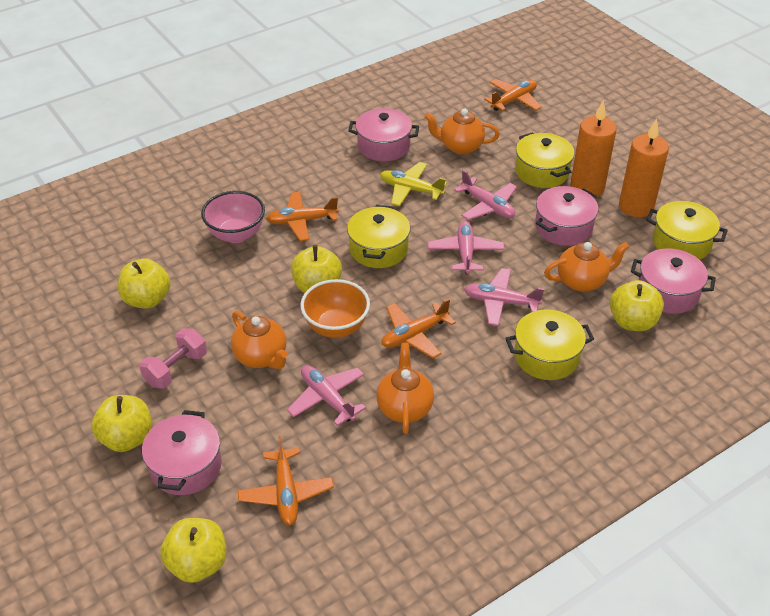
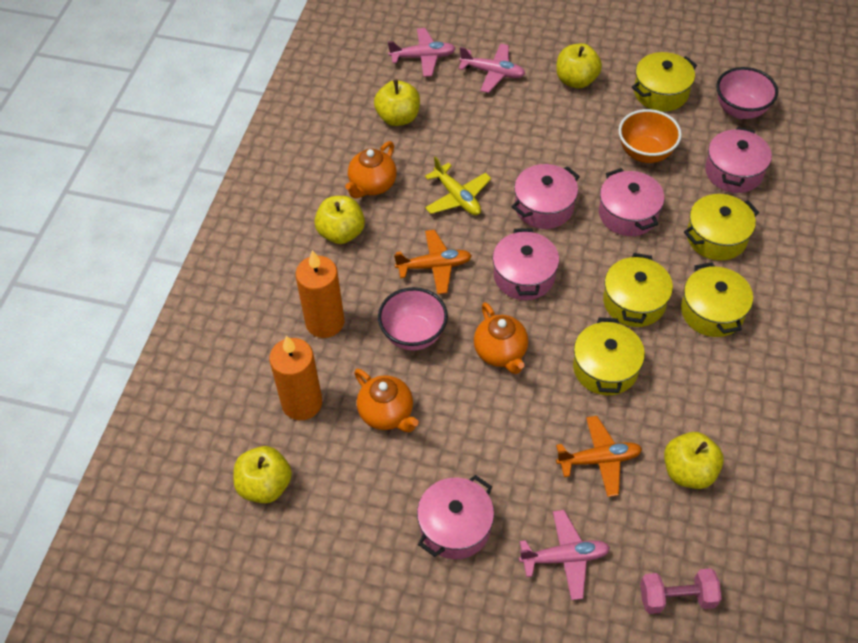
orange plane: 4 -> 2
orange teapot: 4 -> 3
pink bowl: 1 -> 2
pink plane: 4 -> 3
pink pot: 4 -> 5
yellow pot: 4 -> 5

